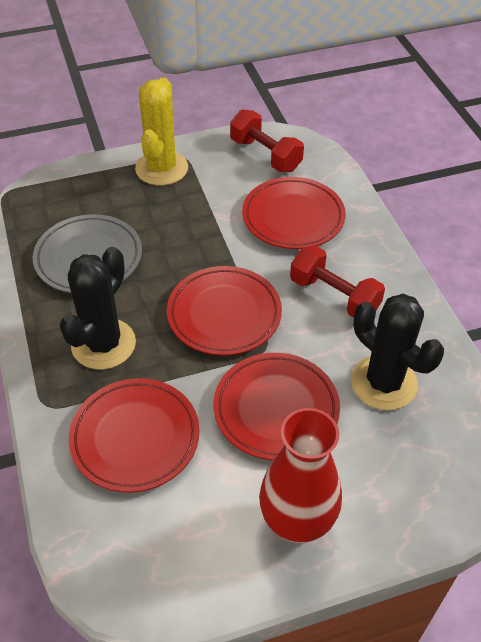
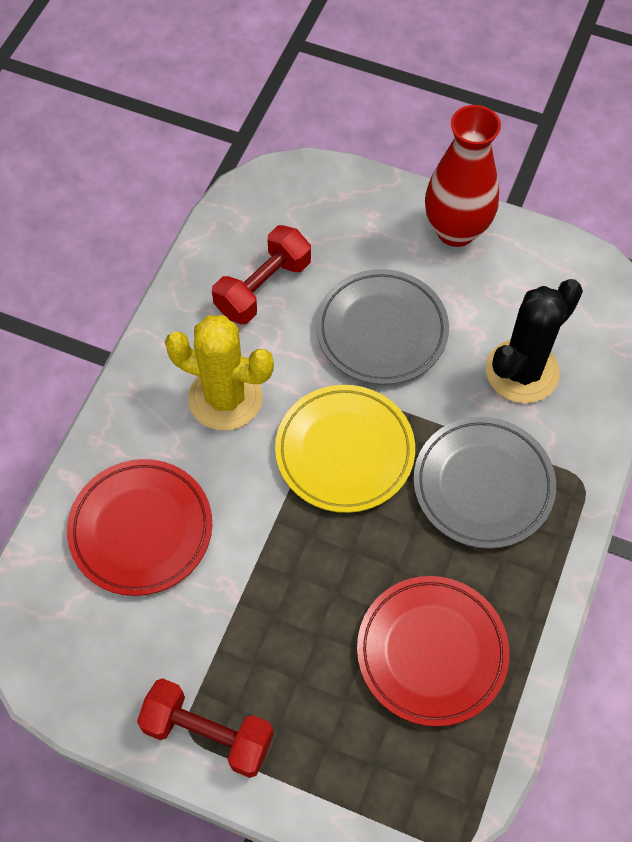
black cactus: 2 -> 1
grey plate: 1 -> 2
red plate: 4 -> 2
yellow plate: 0 -> 1

